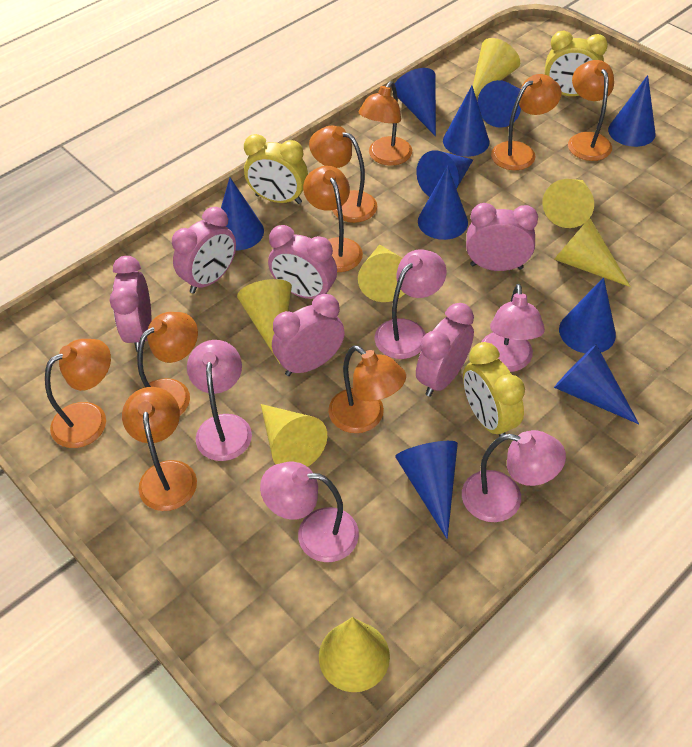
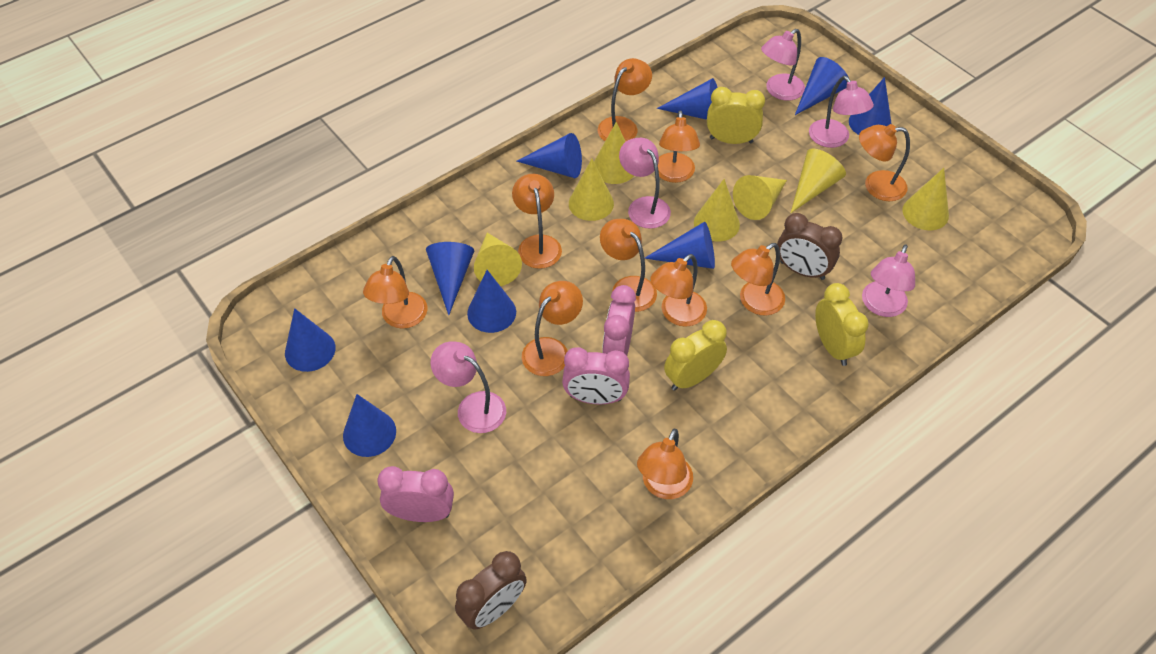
blue cone: 10 -> 9
brown clock: 0 -> 2
orange lamp: 9 -> 10
pink clock: 6 -> 3

